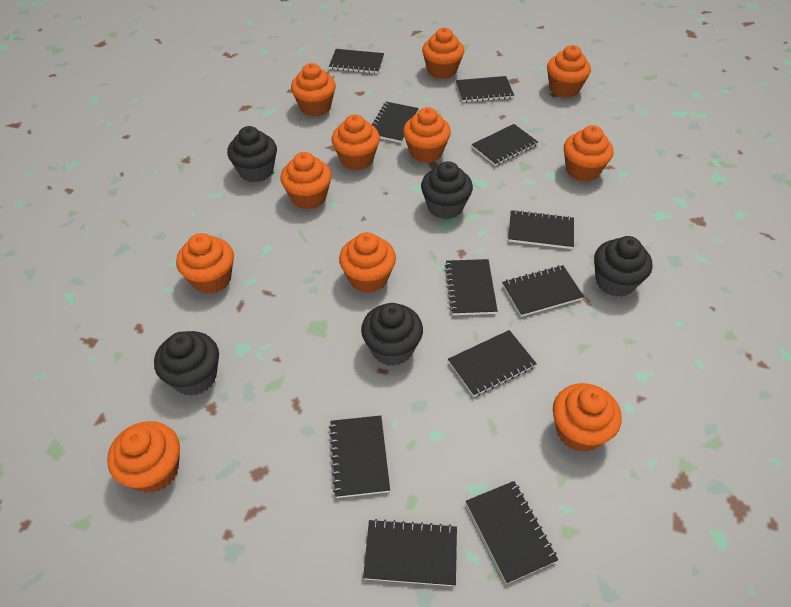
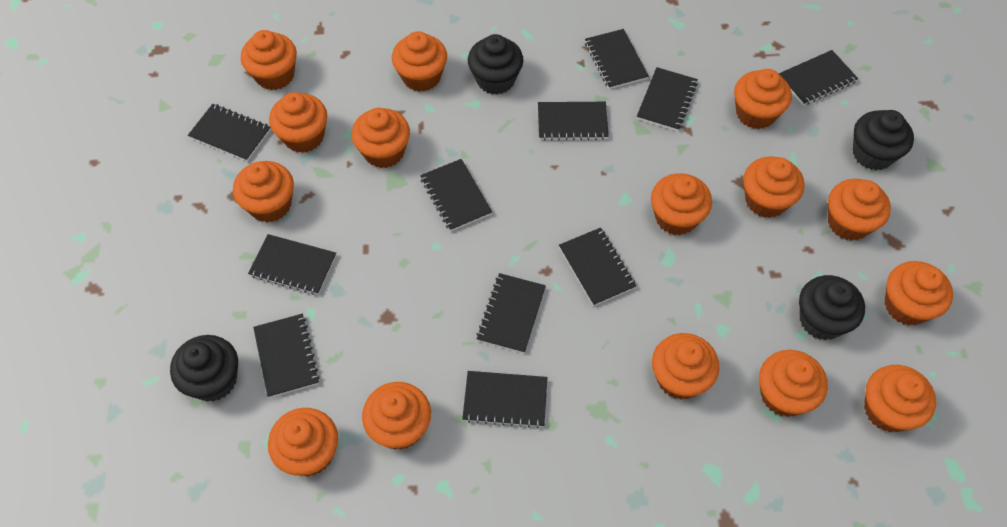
black cupcake: 5 -> 4
orange cupcake: 11 -> 15

